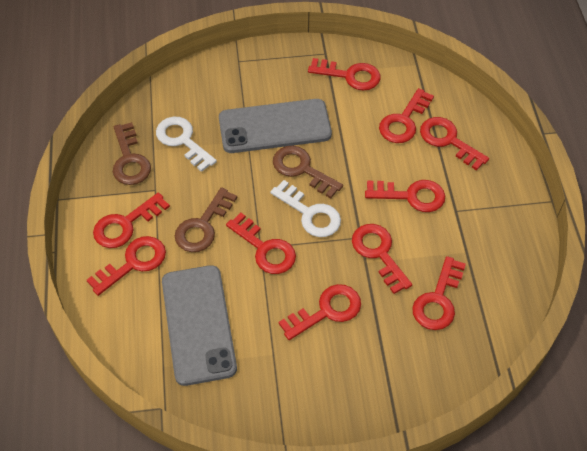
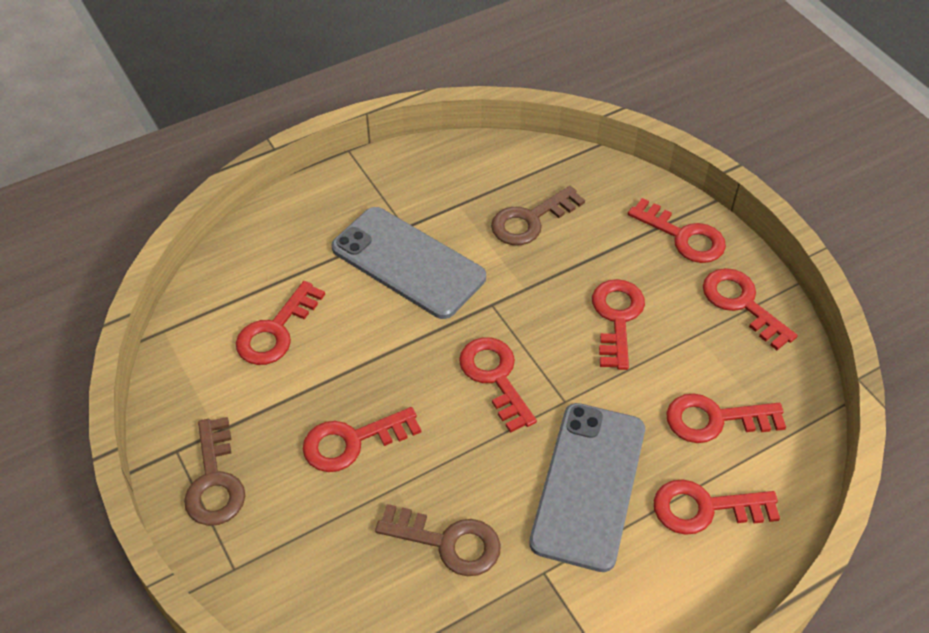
red key: 10 -> 8
white key: 2 -> 0

